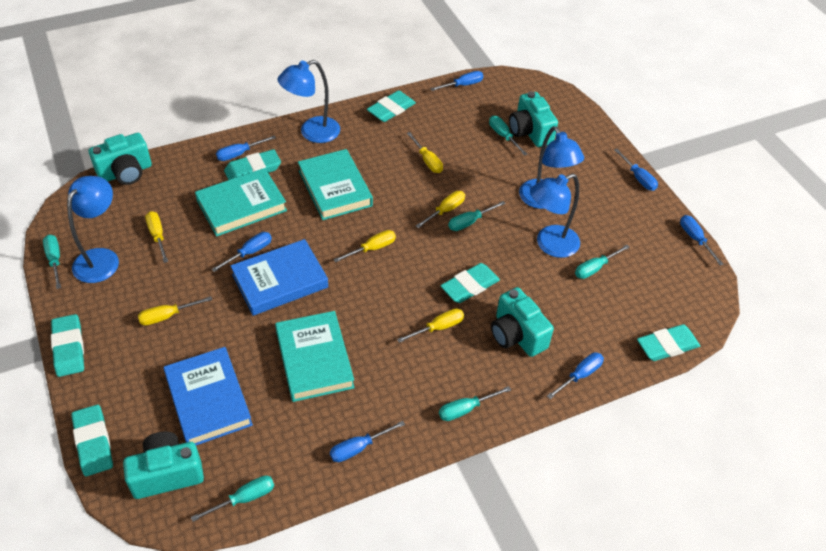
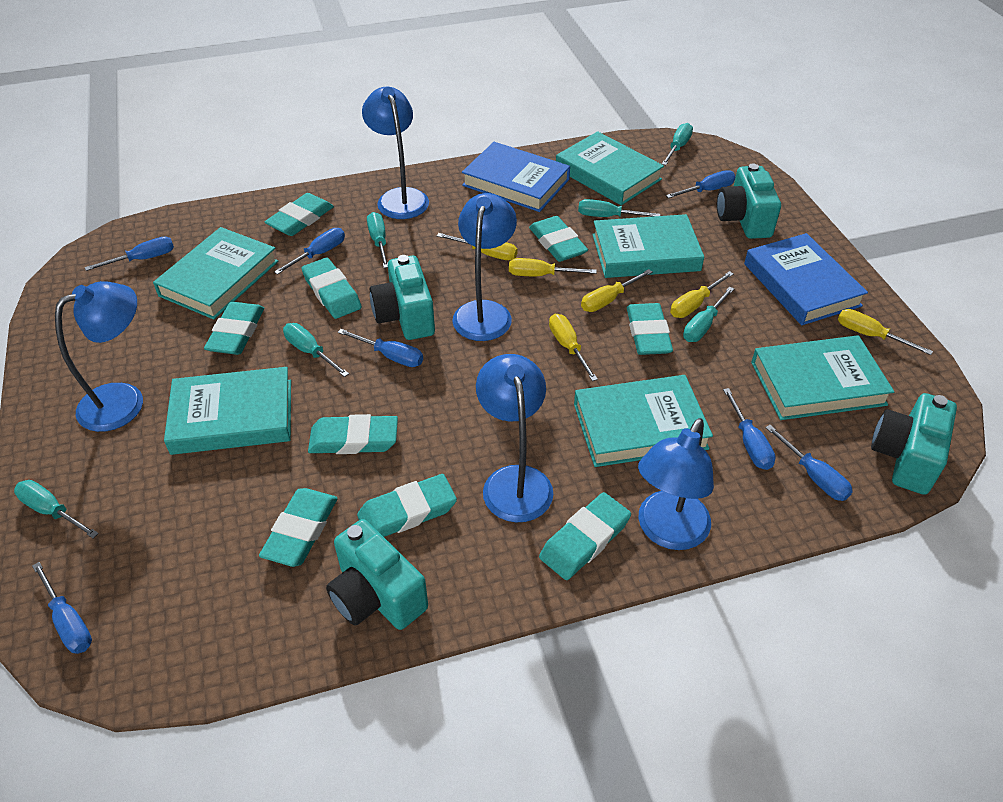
blue lamp: 4 -> 5
turquoise book: 3 -> 6
turquoise eraser: 6 -> 9

